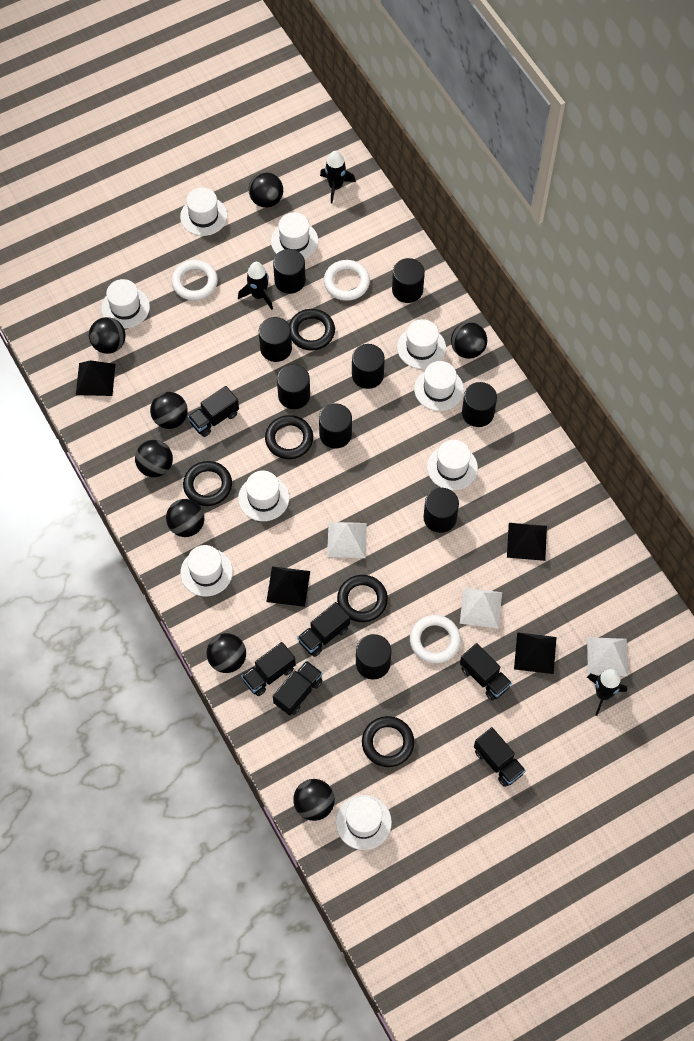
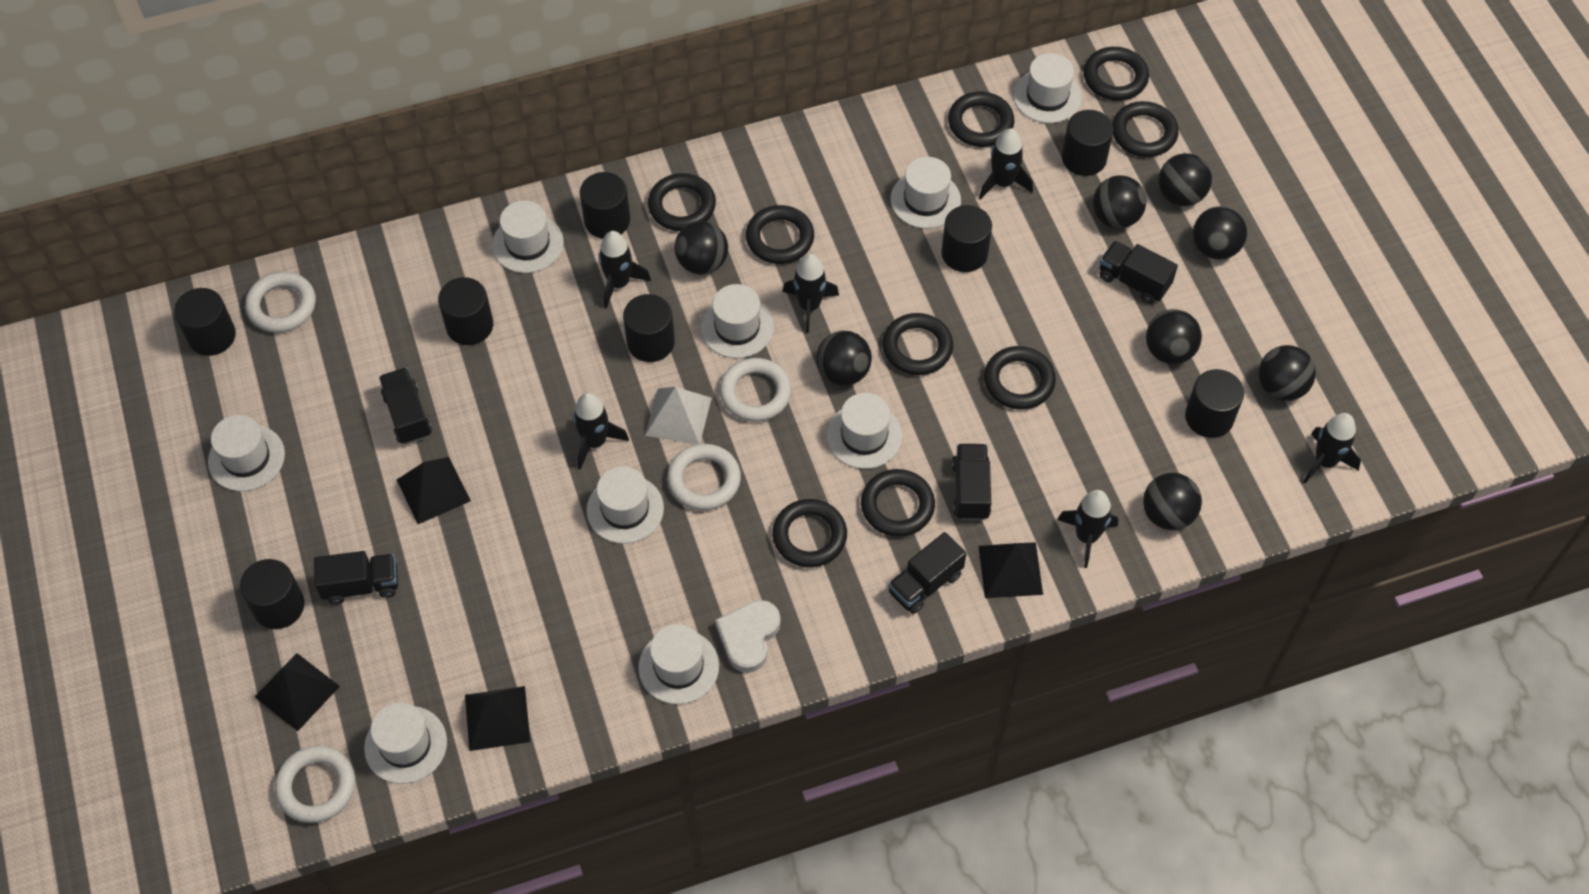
black cylinder: 9 -> 8
black ring: 5 -> 9
black rocket: 3 -> 6
black truck: 6 -> 5
white heart: 0 -> 1
white pyramid: 3 -> 1
white ring: 3 -> 4

